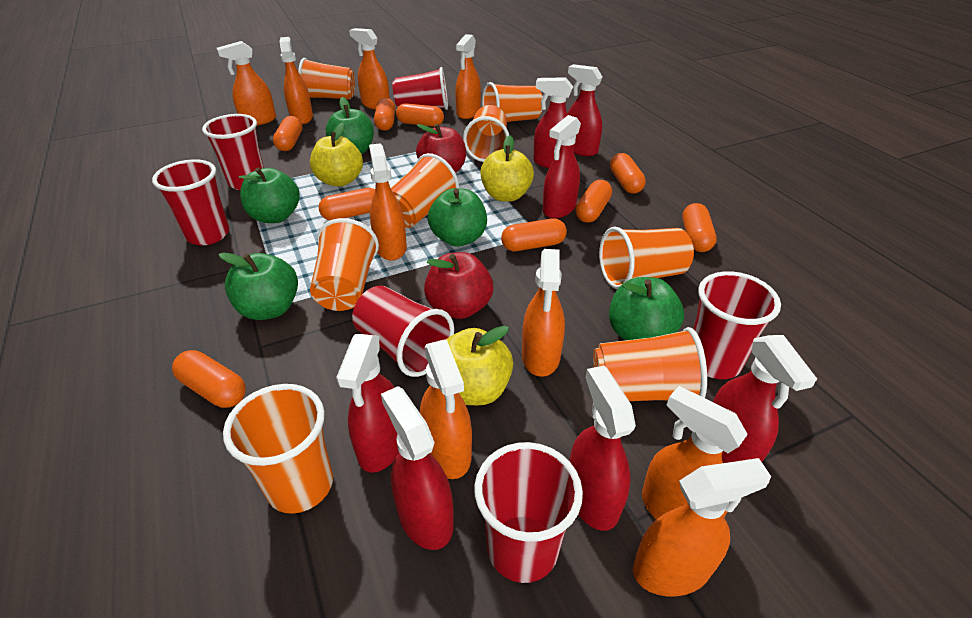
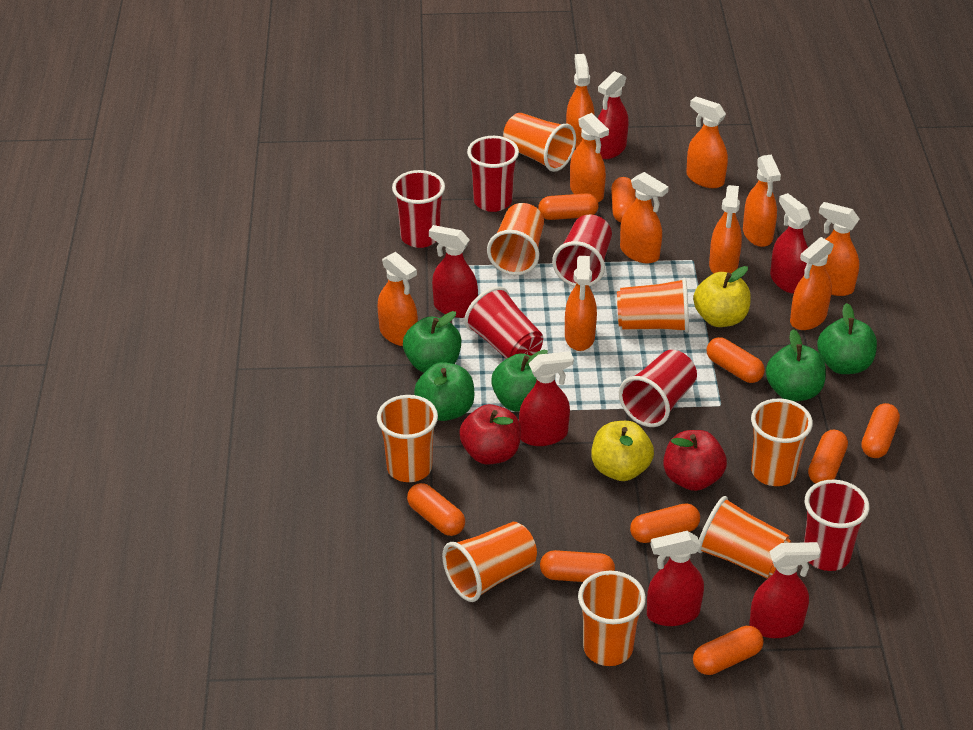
orange spray bottle: 9 -> 10
red spray bottle: 7 -> 6
yellow apple: 3 -> 2

